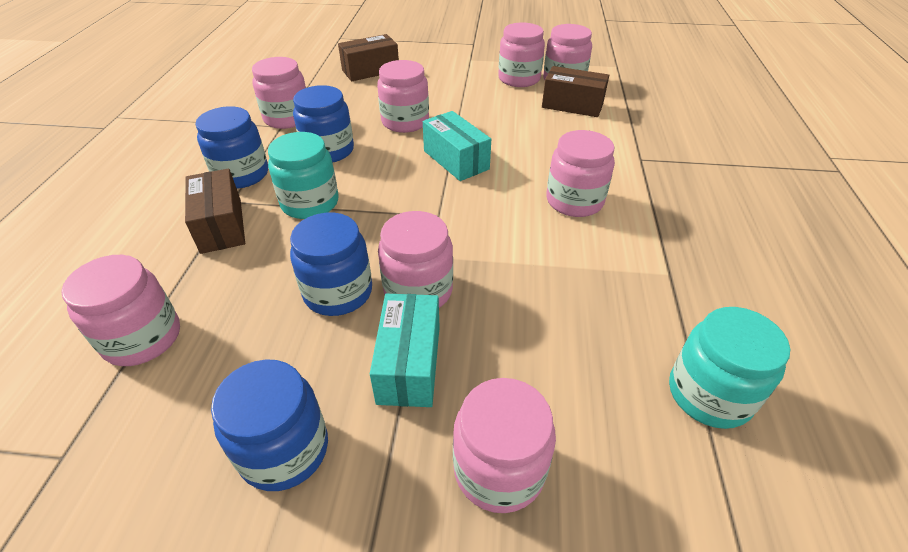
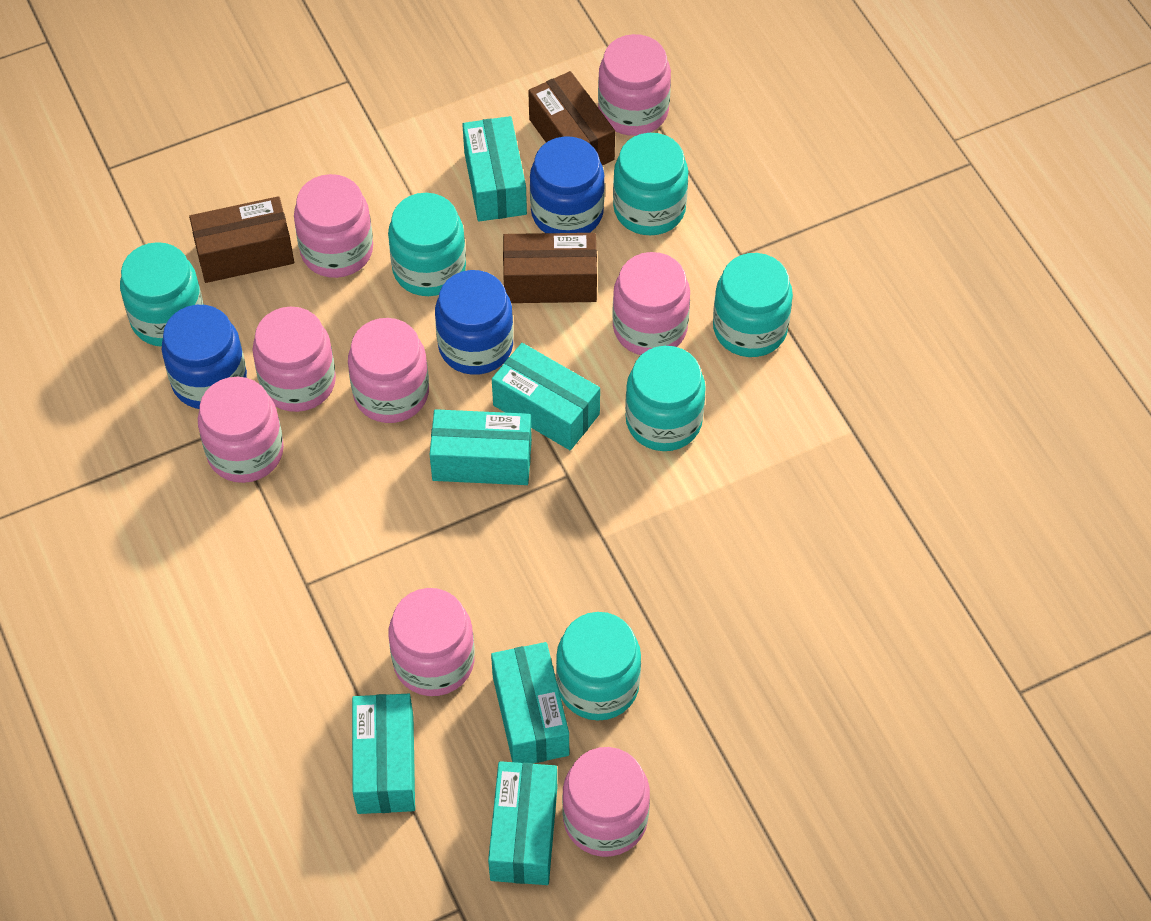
blue jar: 4 -> 3
turquoise box: 2 -> 6
turquoise jar: 2 -> 6

